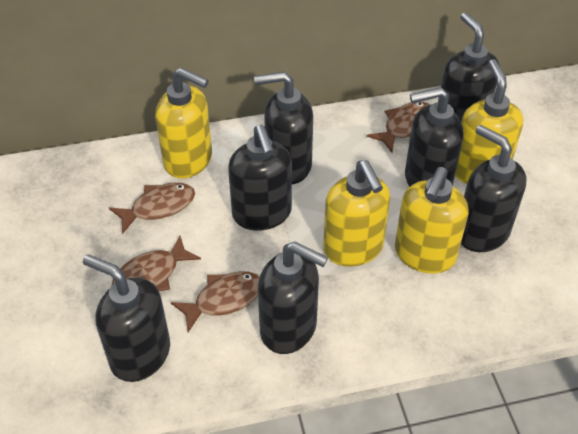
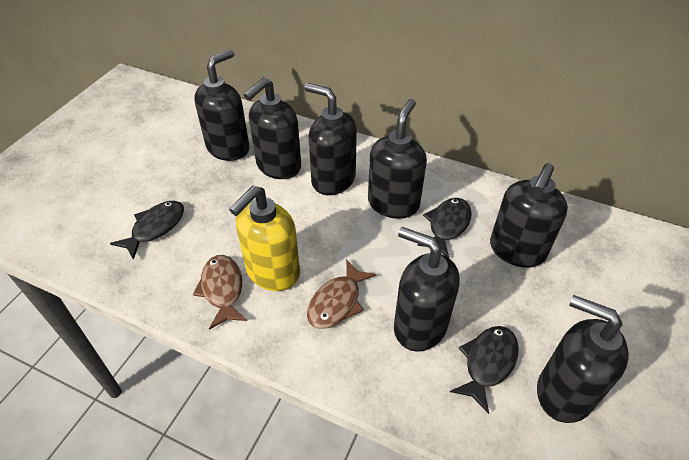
black fish: 0 -> 3
brown fish: 4 -> 2
yellow soap dispenser: 4 -> 1

